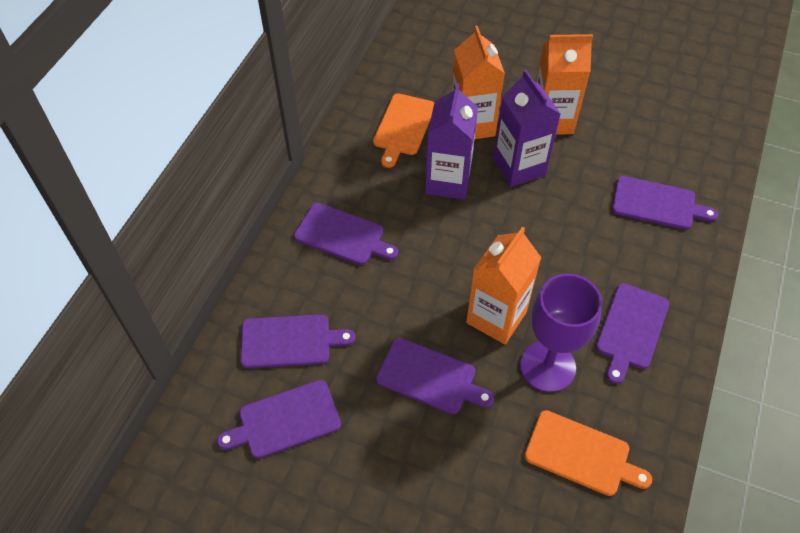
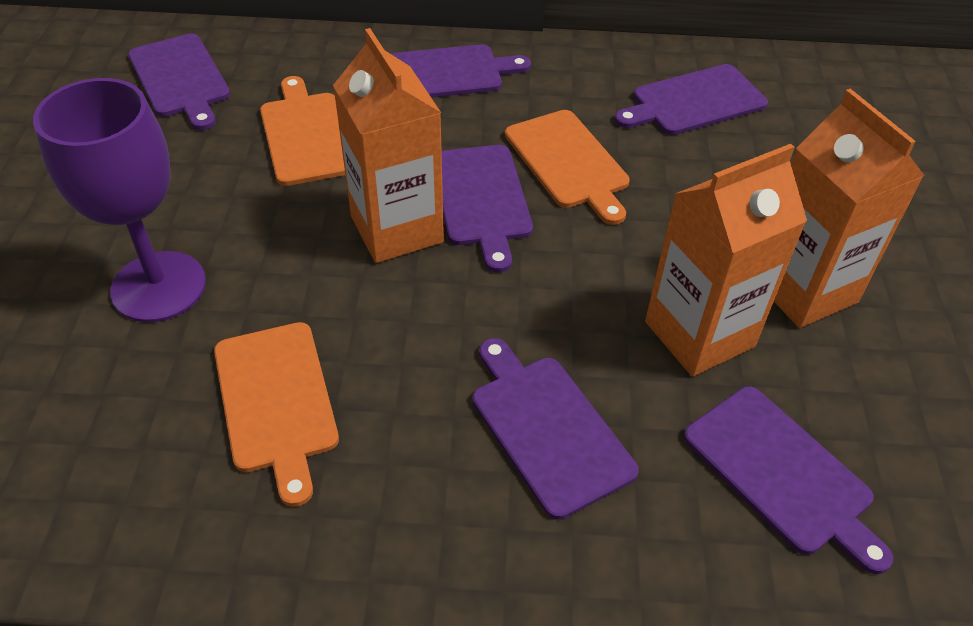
orange cutting board: 2 -> 3
purple carton: 2 -> 0

